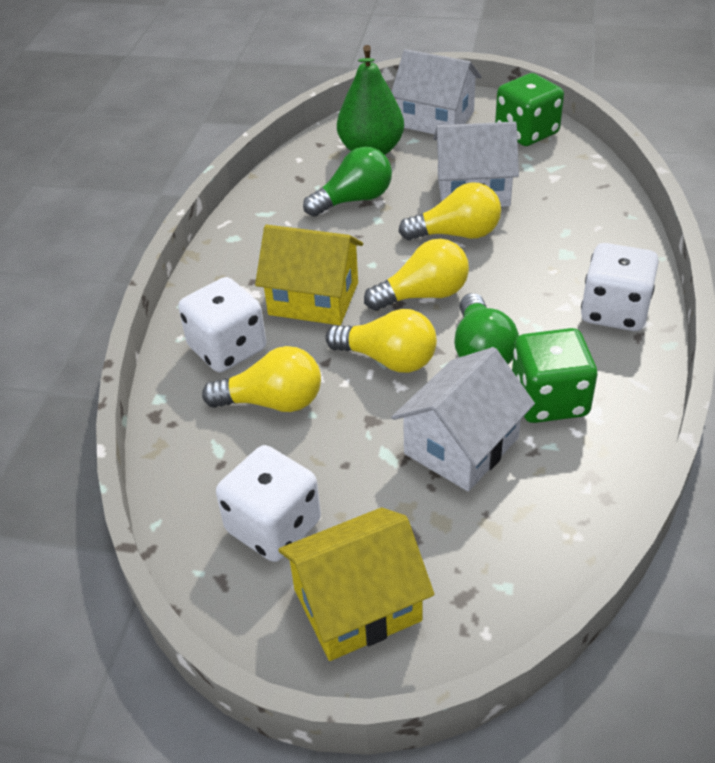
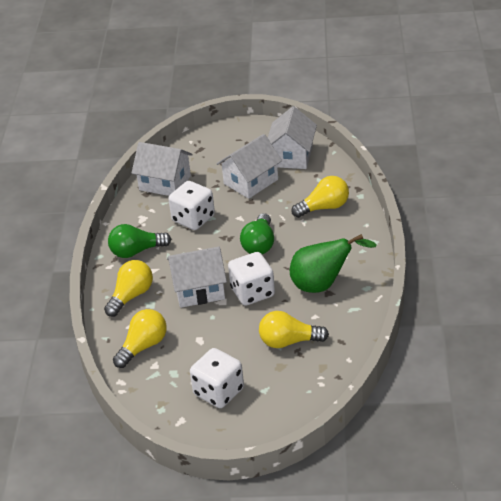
green dice: 2 -> 0
white house: 3 -> 4
yellow house: 2 -> 0

